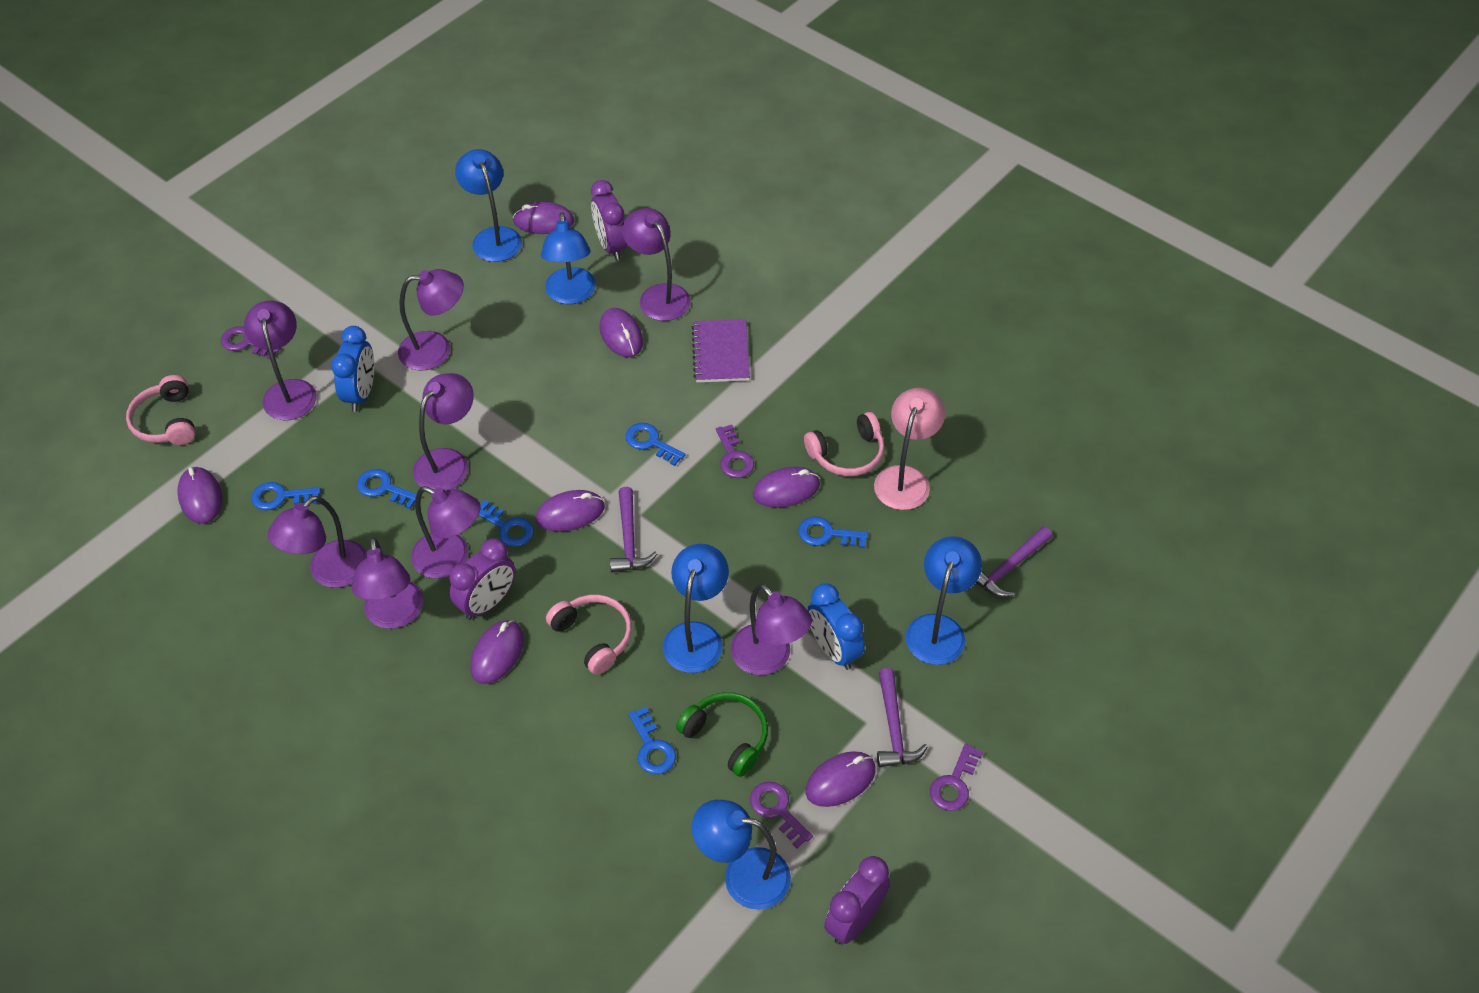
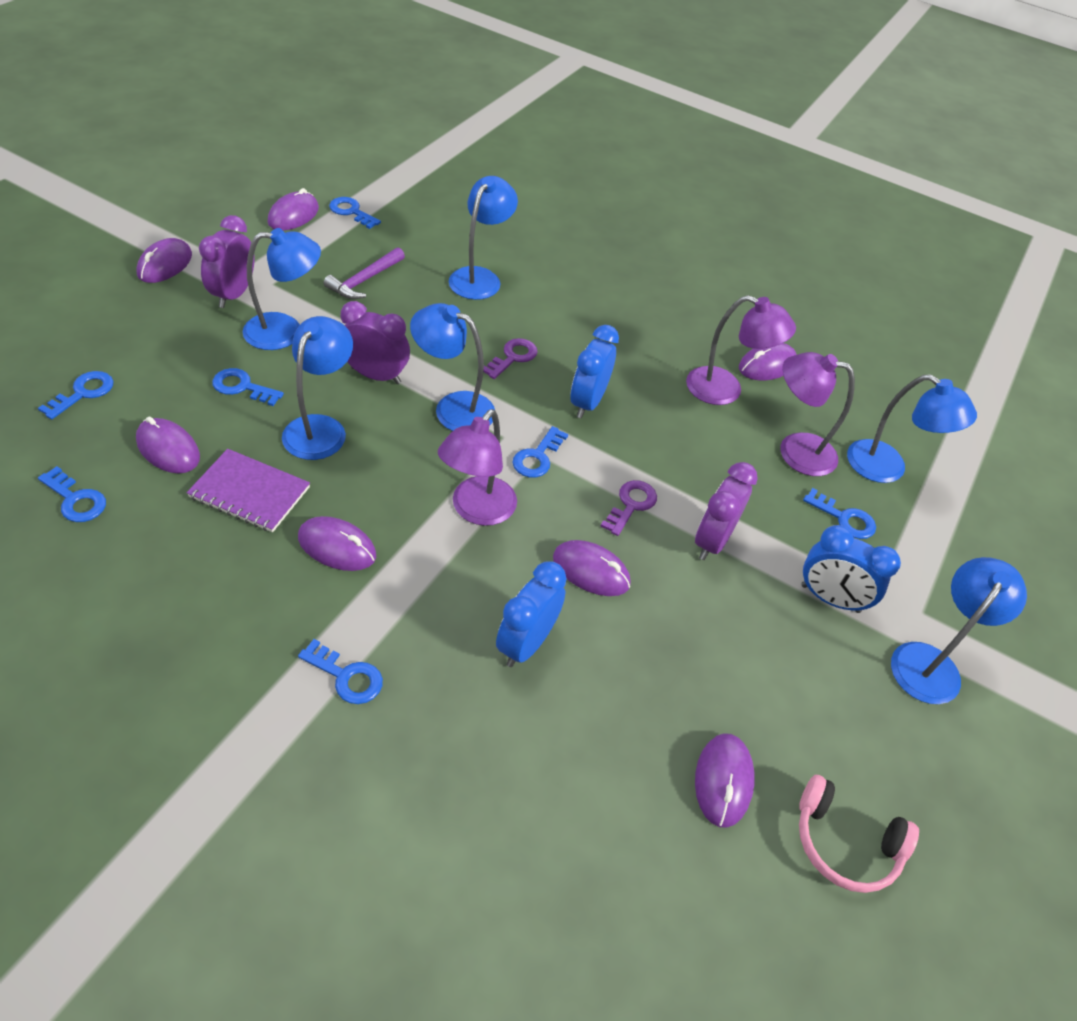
blue clock: 2 -> 3
blue key: 6 -> 7
blue lamp: 5 -> 6
green headphones: 1 -> 0
pink headphones: 3 -> 1
pink lamp: 1 -> 0
purple hammer: 3 -> 1
purple key: 4 -> 2
purple lamp: 8 -> 3

